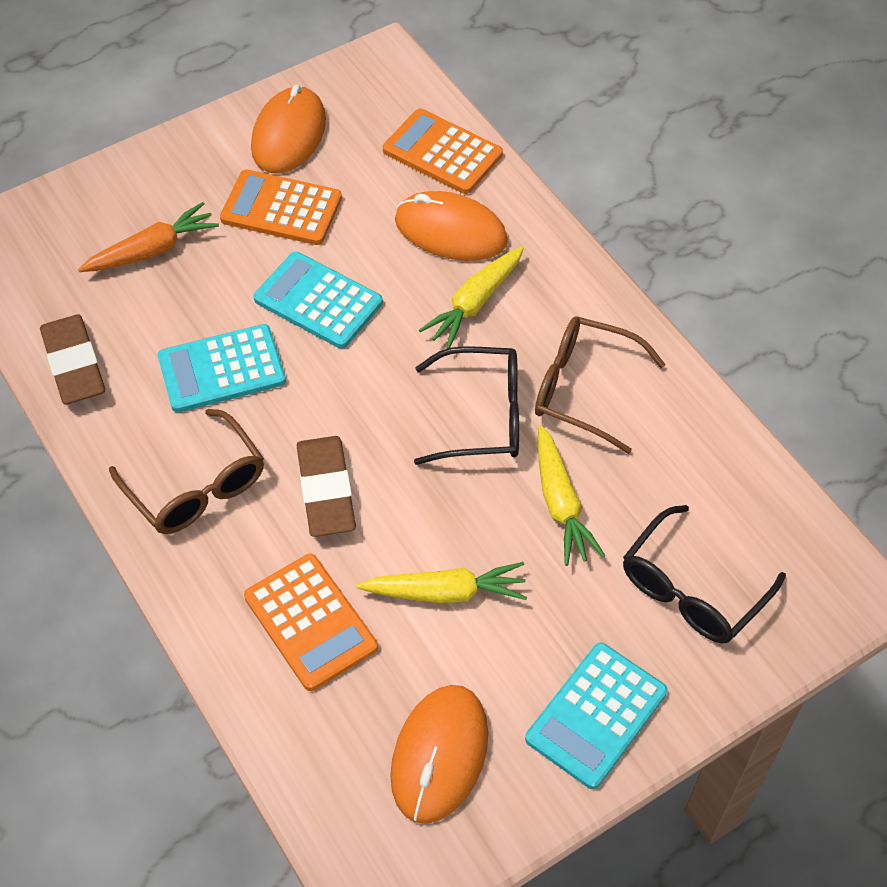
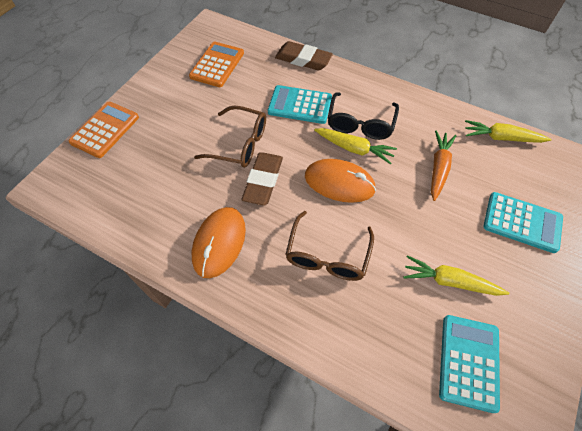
black glasses: 2 -> 1
orange calculator: 3 -> 2
orange mouse: 3 -> 2

